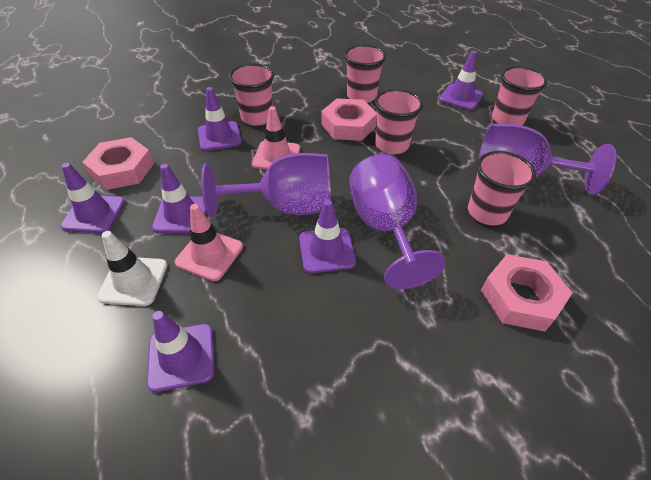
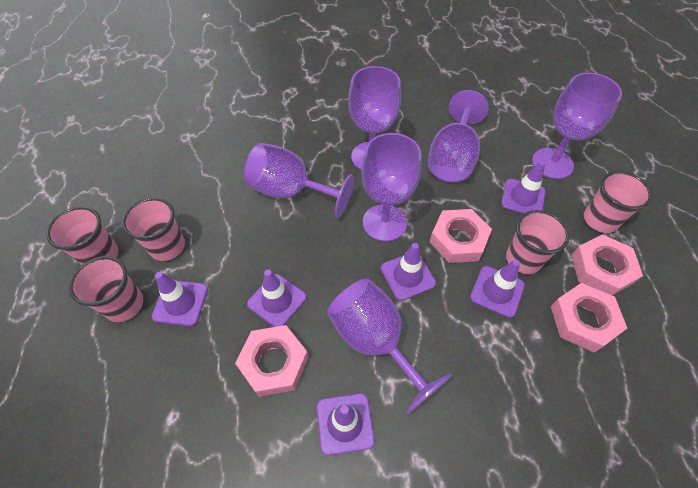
pink nut: 3 -> 4
pink traffic cone: 2 -> 0
purple goblet: 3 -> 6
white traffic cone: 1 -> 0

